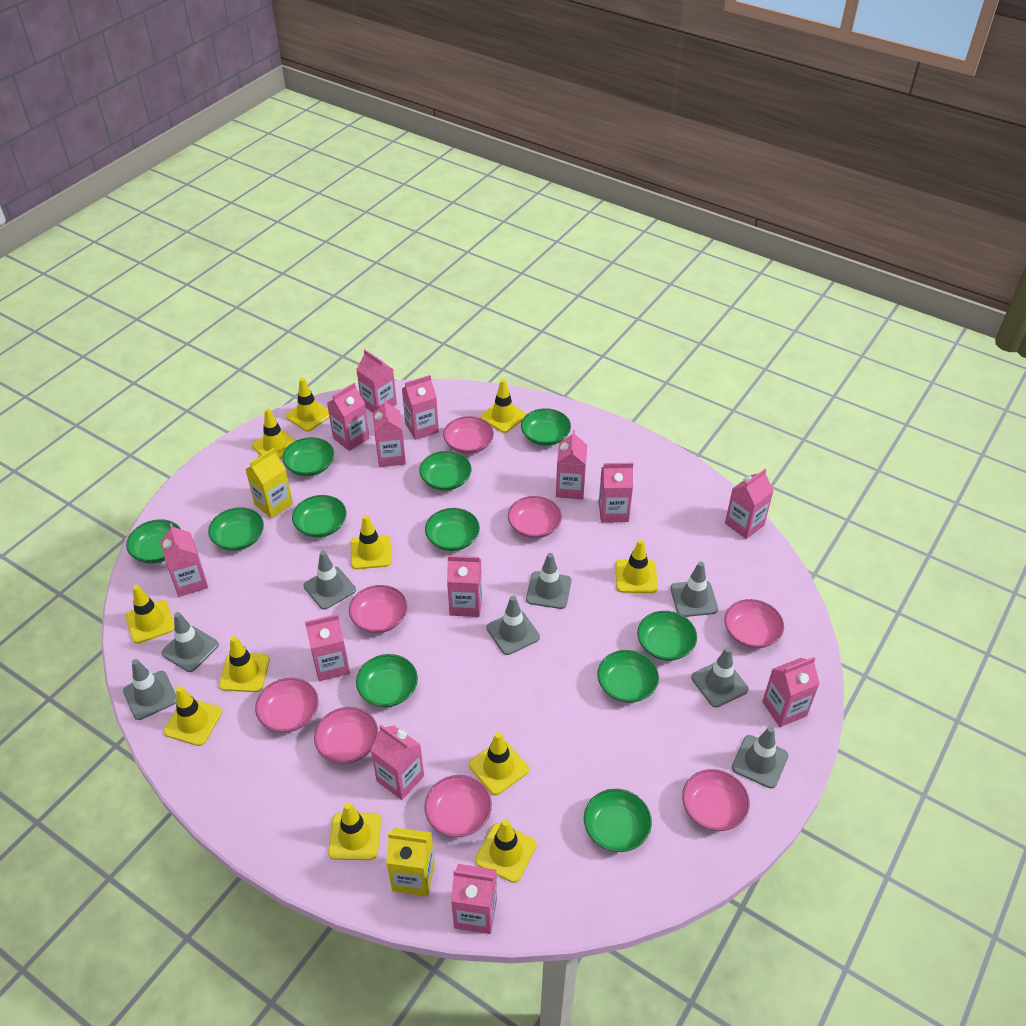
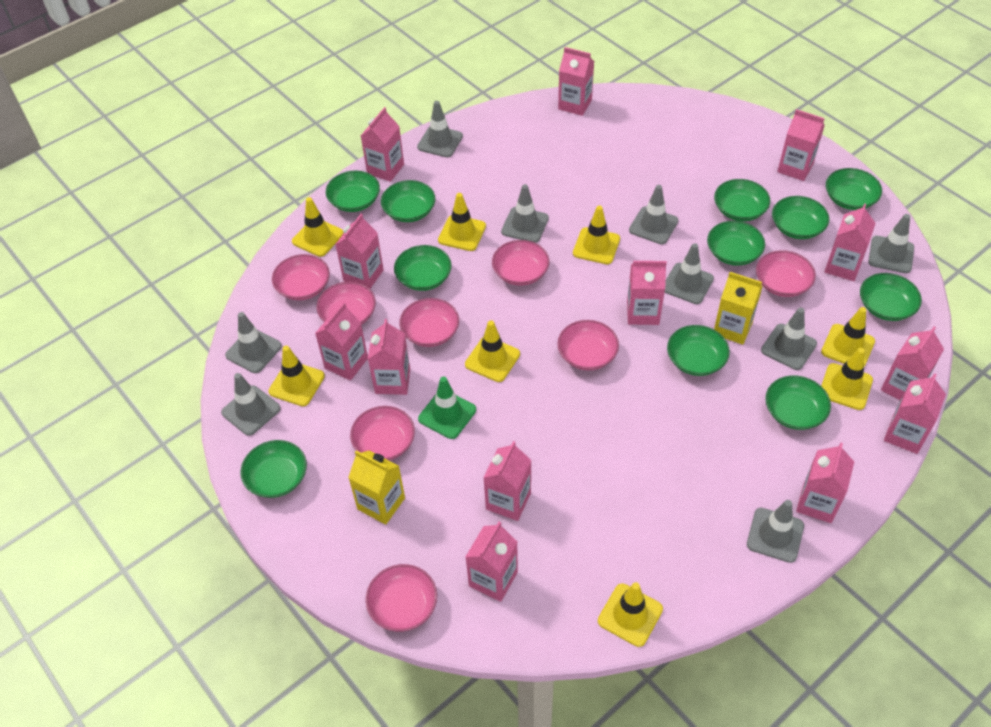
green traffic cone: 0 -> 1
grey traffic cone: 8 -> 9
yellow traffic cone: 11 -> 8

